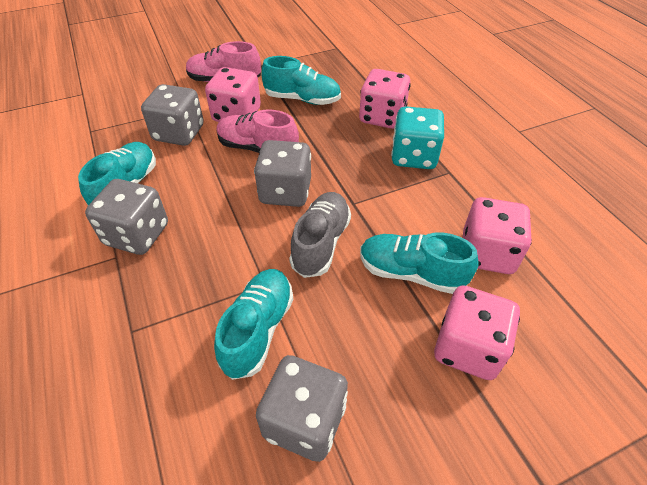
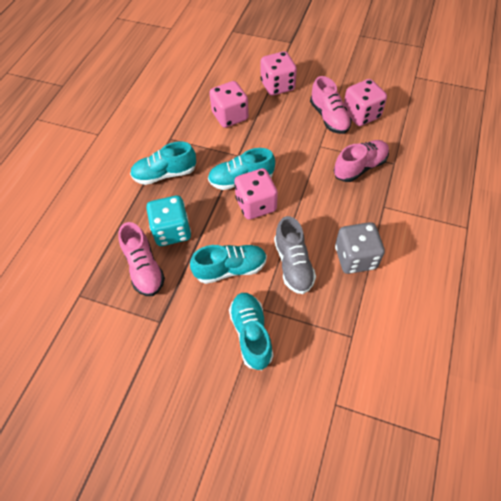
grey dice: 4 -> 1
pink shoe: 2 -> 3

